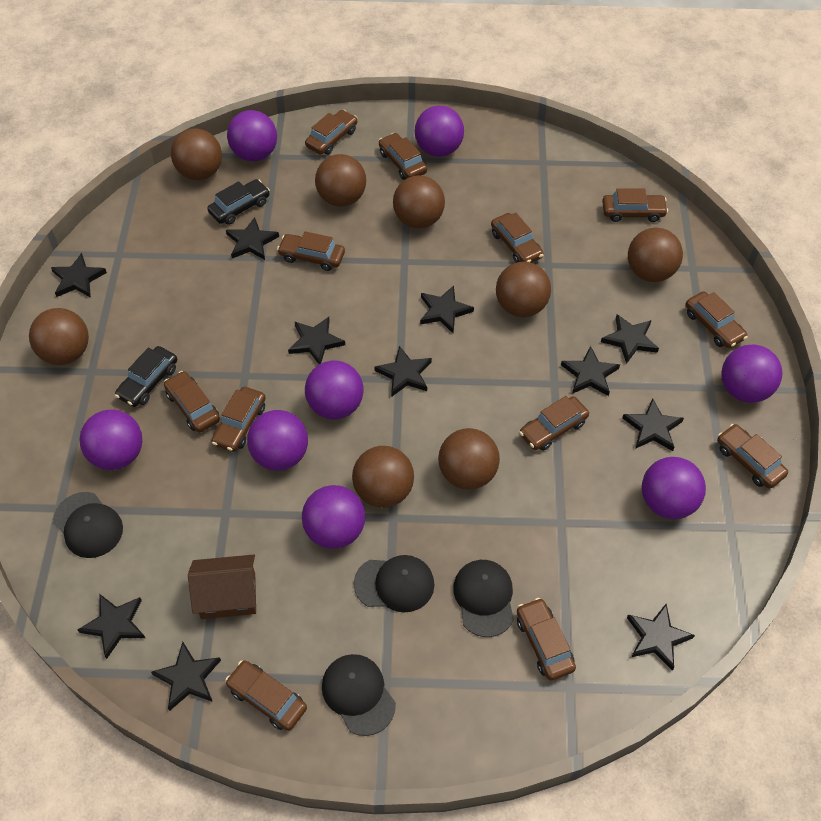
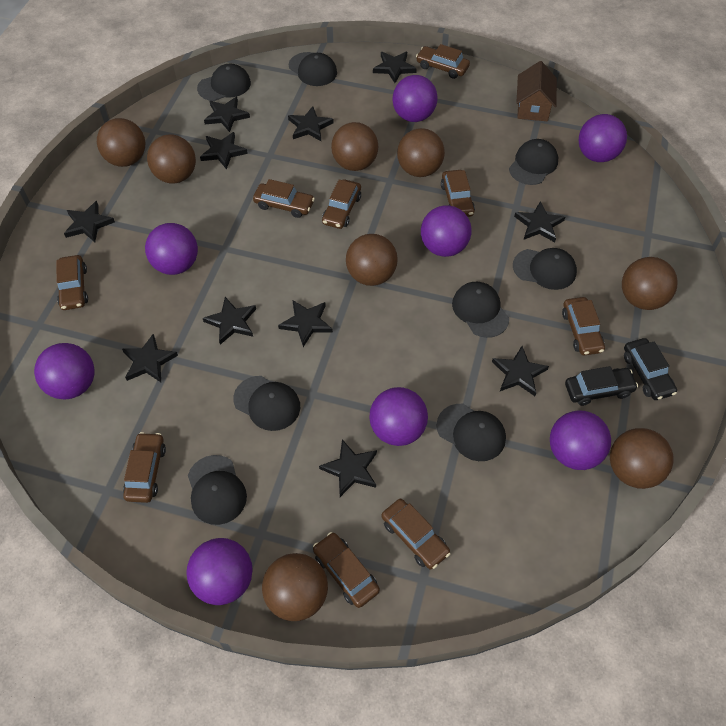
black cap: 4 -> 8
brown car: 12 -> 9

